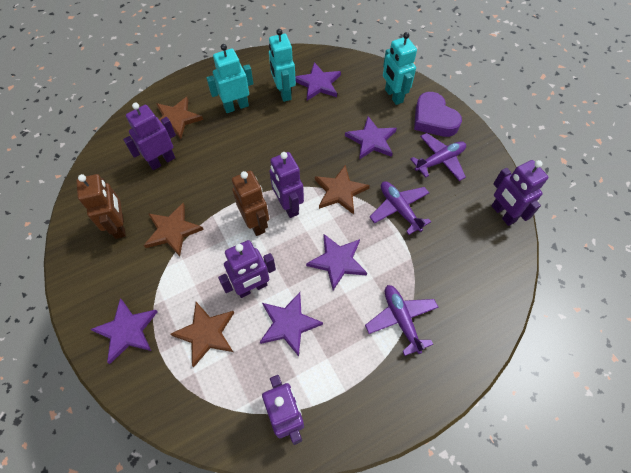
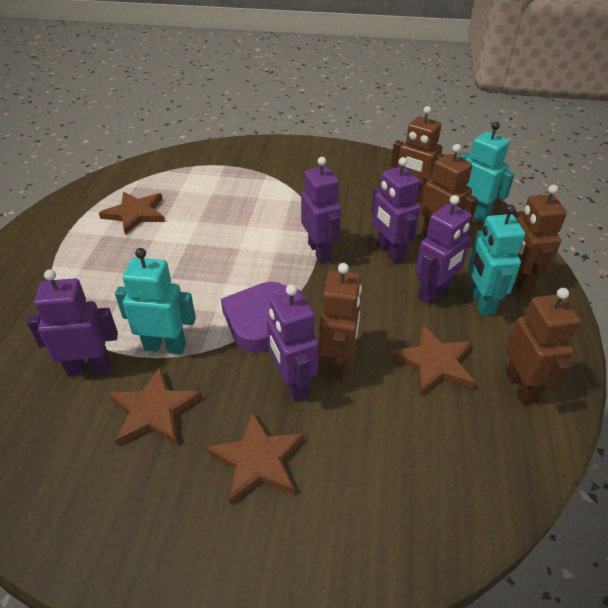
brown robot: 2 -> 5
purple plane: 3 -> 0
purple star: 5 -> 0

